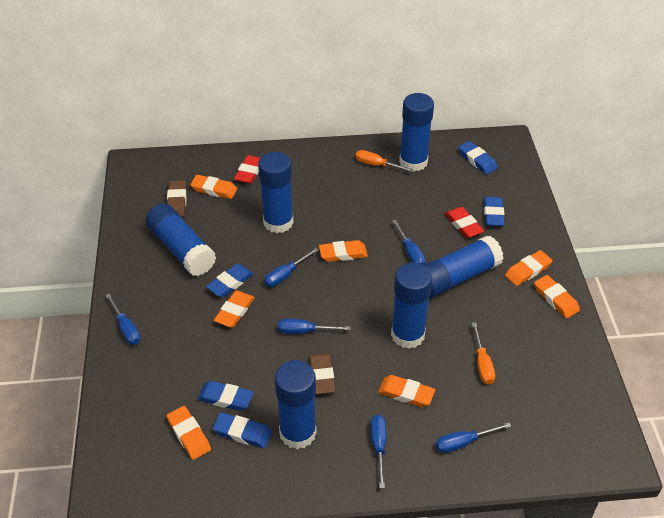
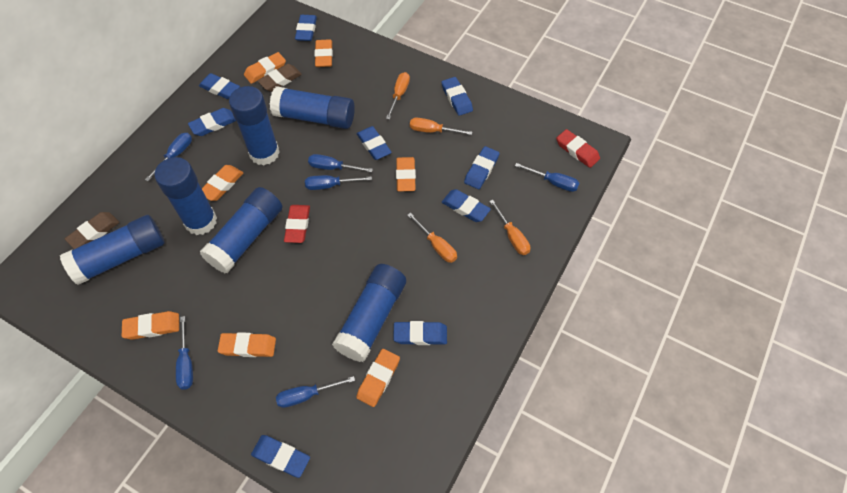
blue eraser: 5 -> 9
orange screwdriver: 2 -> 4

